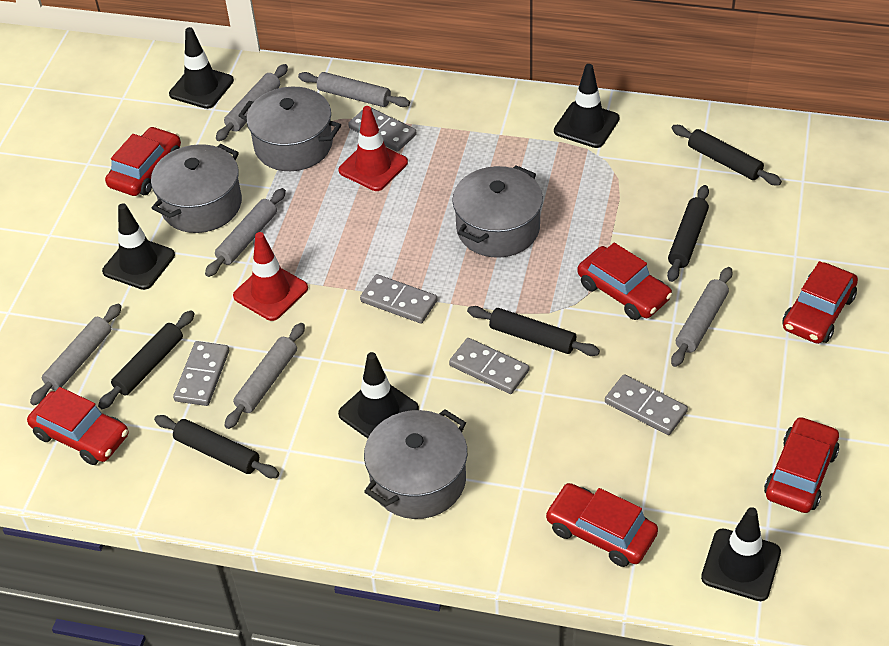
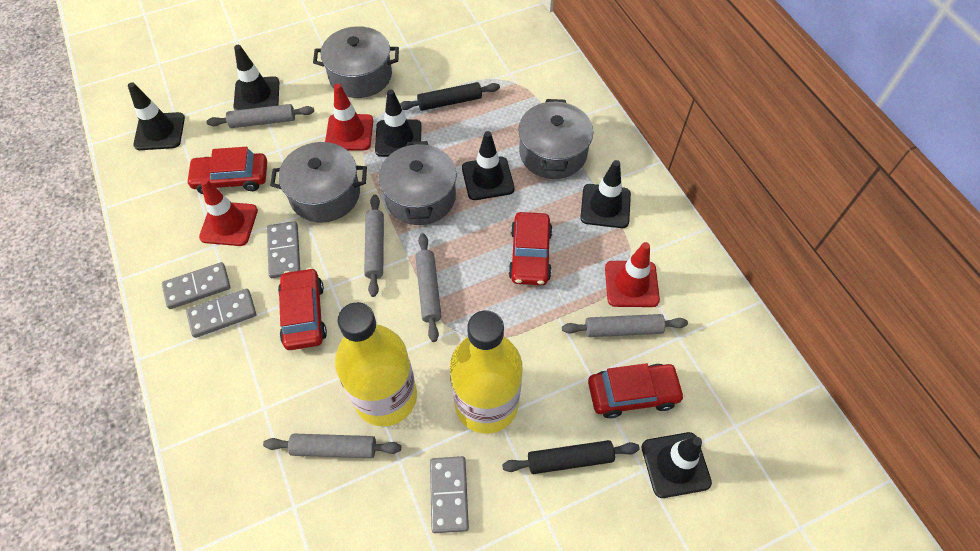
black rolling pin: 5 -> 2
black traffic cone: 5 -> 6
grey domino: 5 -> 4
grey rolling pin: 6 -> 5
red car: 6 -> 4
red traffic cone: 2 -> 3
yellow bottle: 0 -> 2

